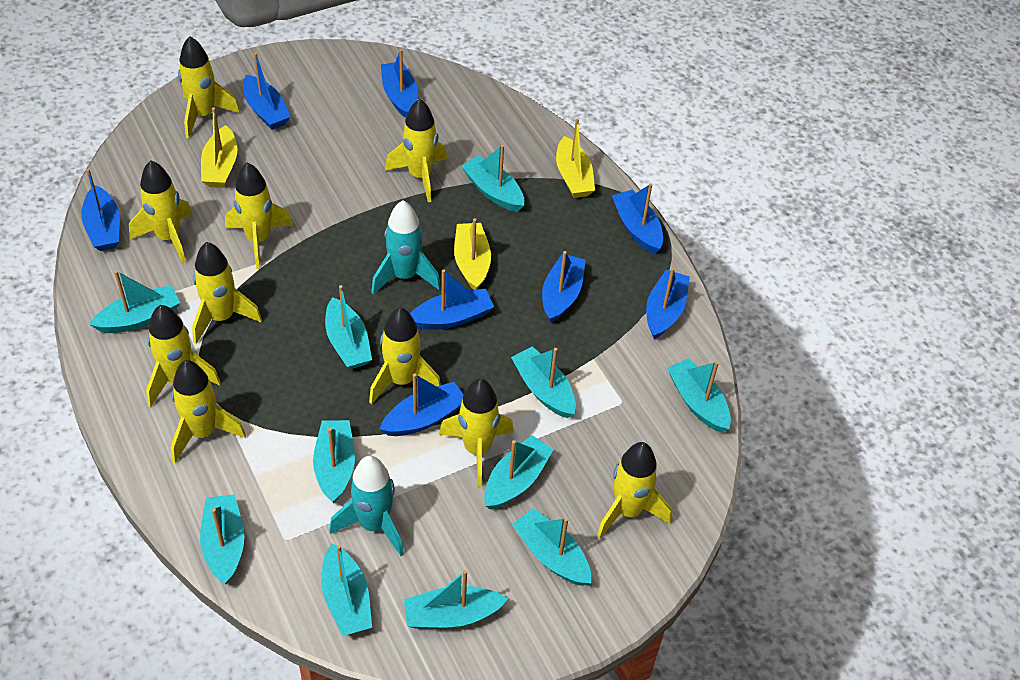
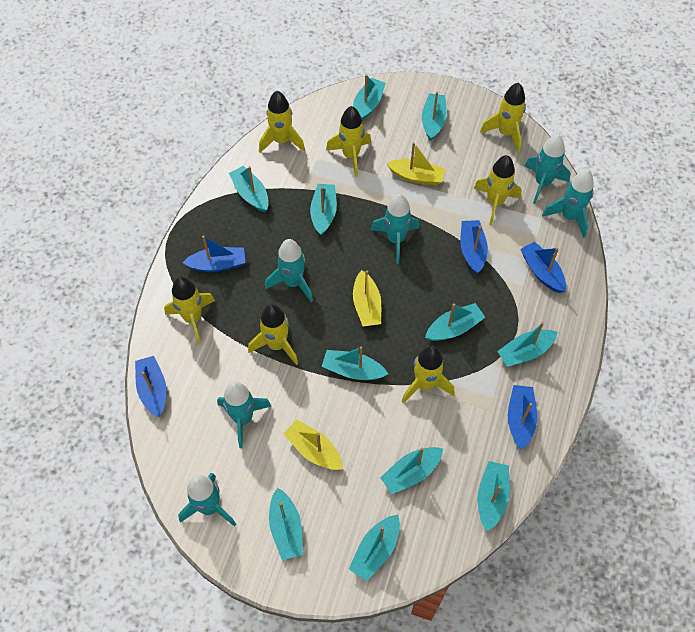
blue boat: 8 -> 5
turquoise rocket: 2 -> 6
yellow rocket: 10 -> 7

